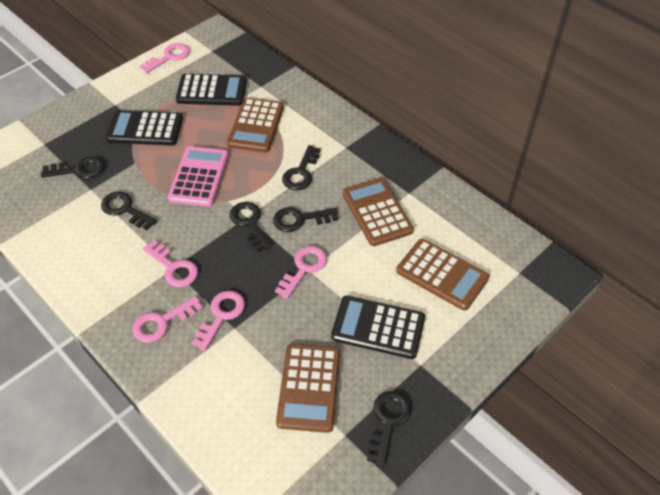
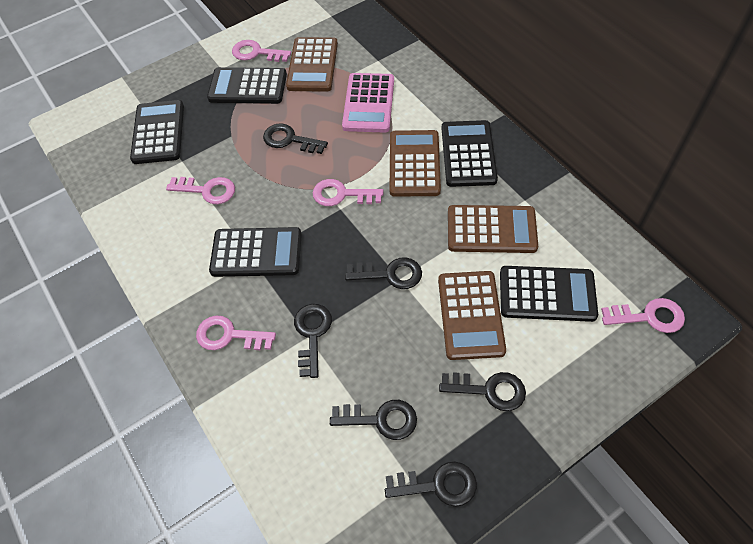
black calculator: 3 -> 5

